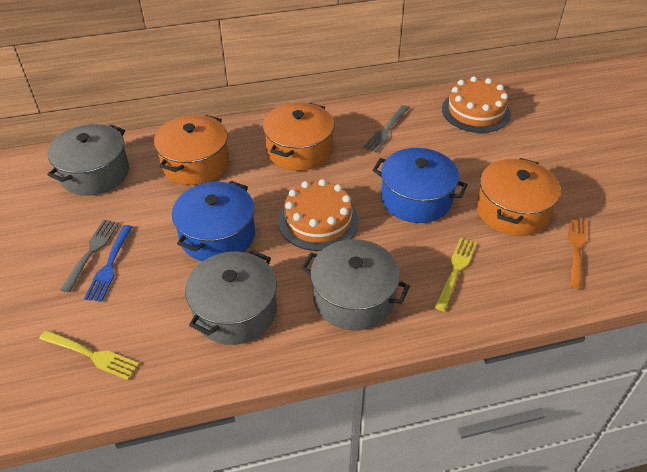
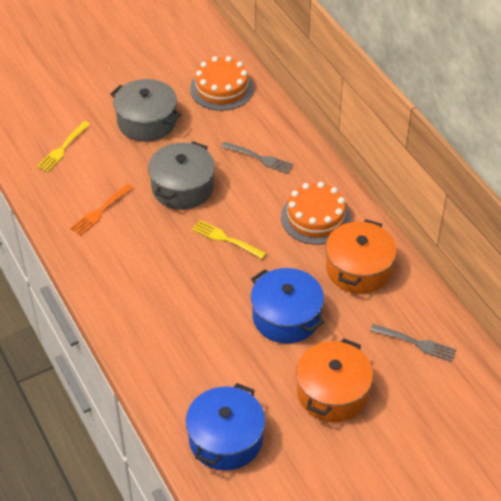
blue fork: 1 -> 0
grey pot: 3 -> 2
orange pot: 3 -> 2

